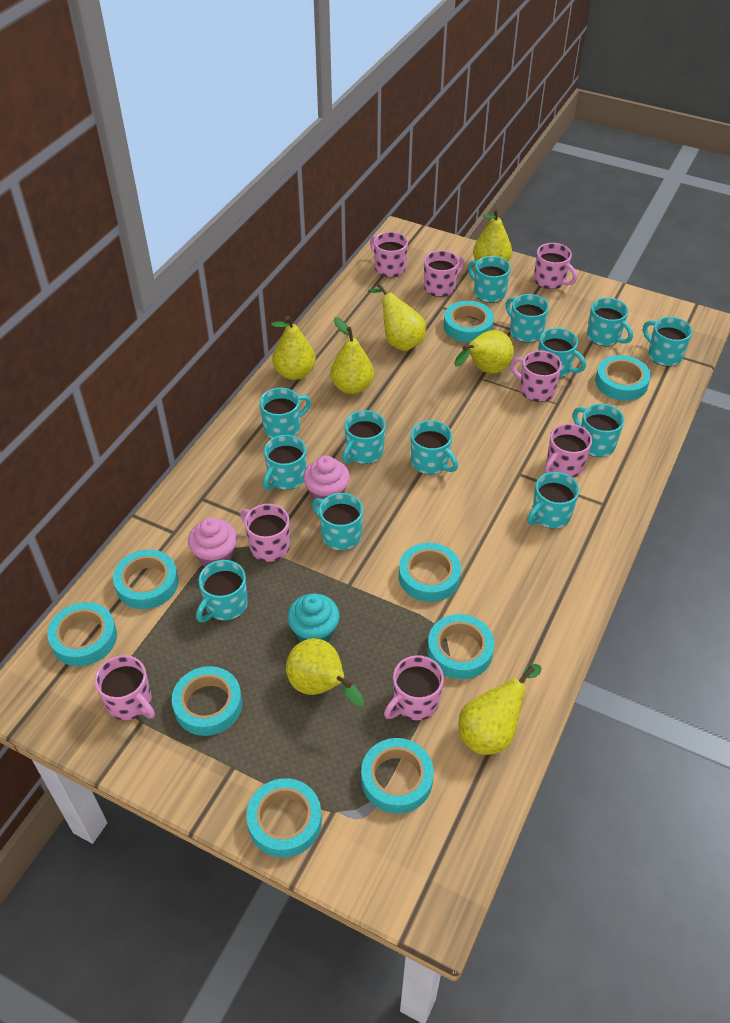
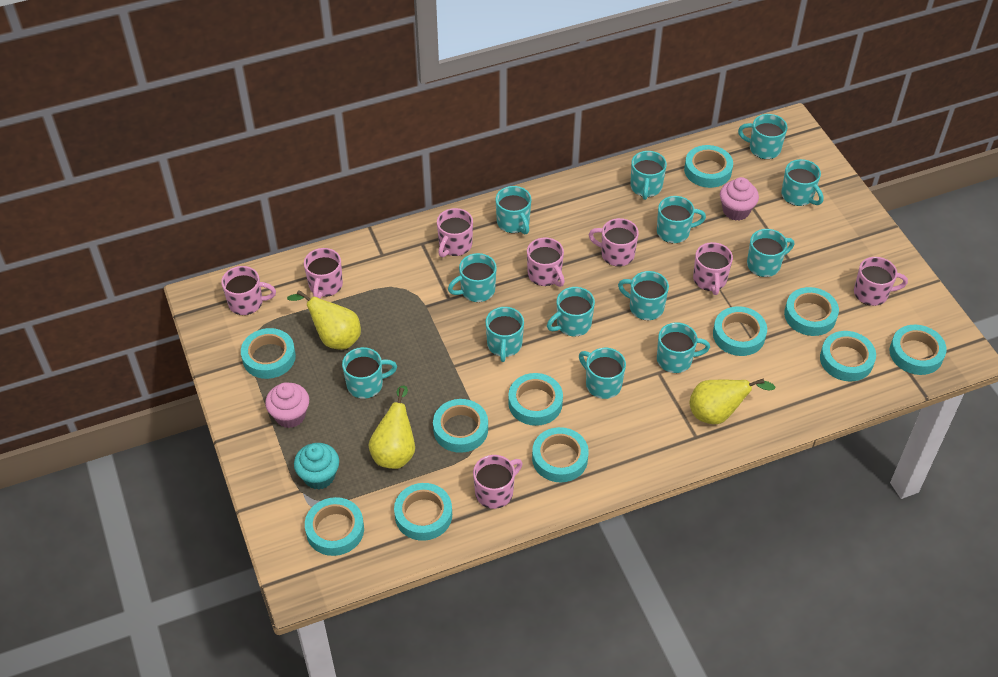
turquoise tape: 9 -> 11
yellow pear: 7 -> 3

